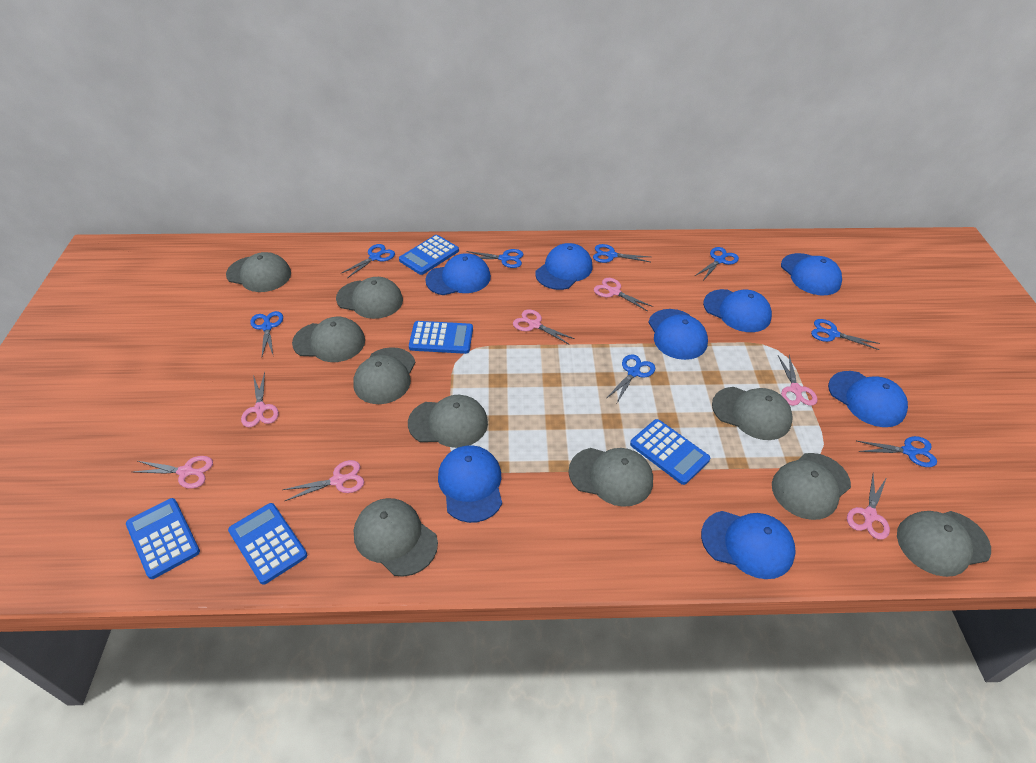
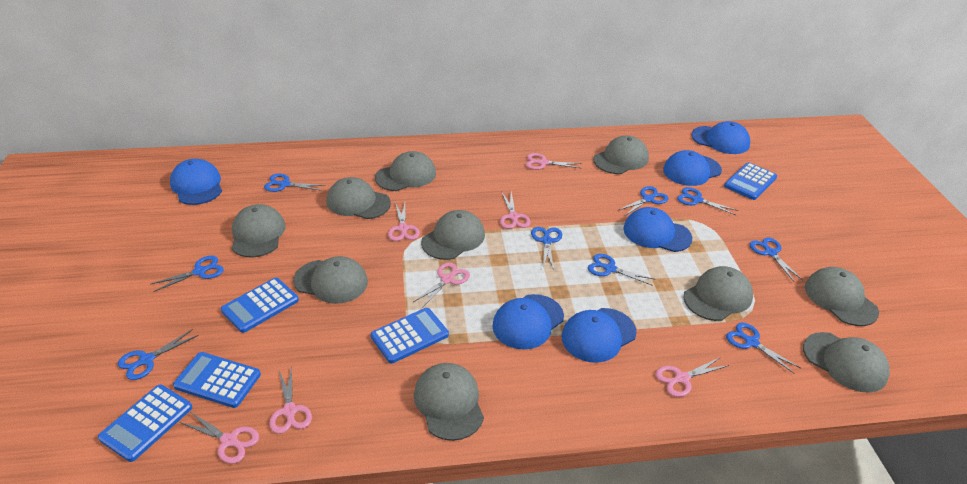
blue cap: 8 -> 6
blue scissors: 8 -> 9

